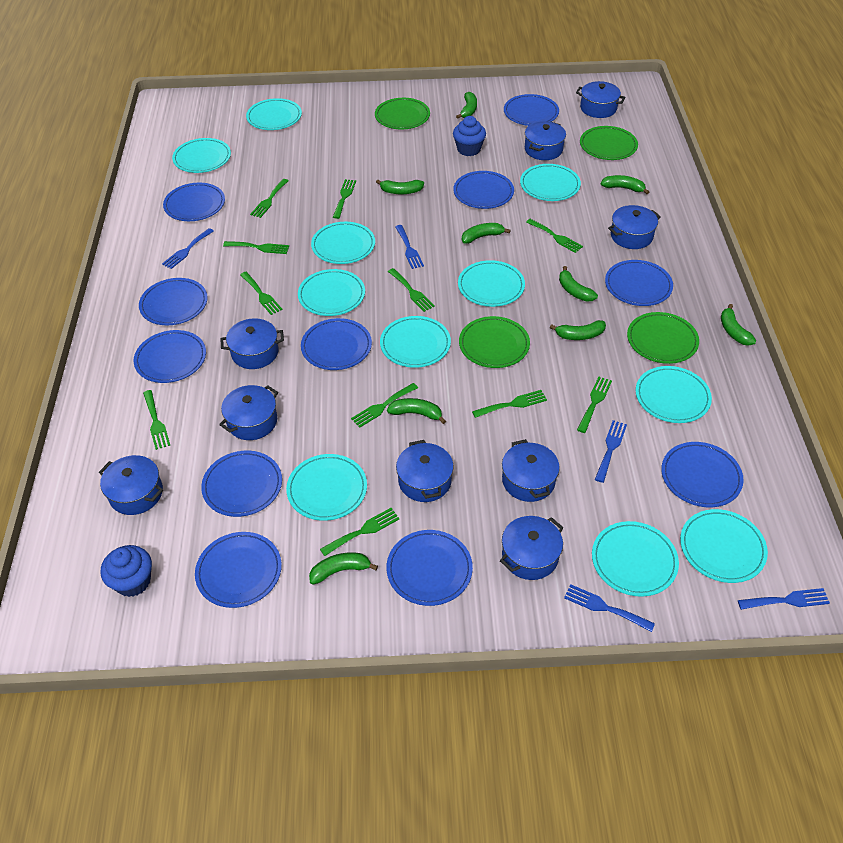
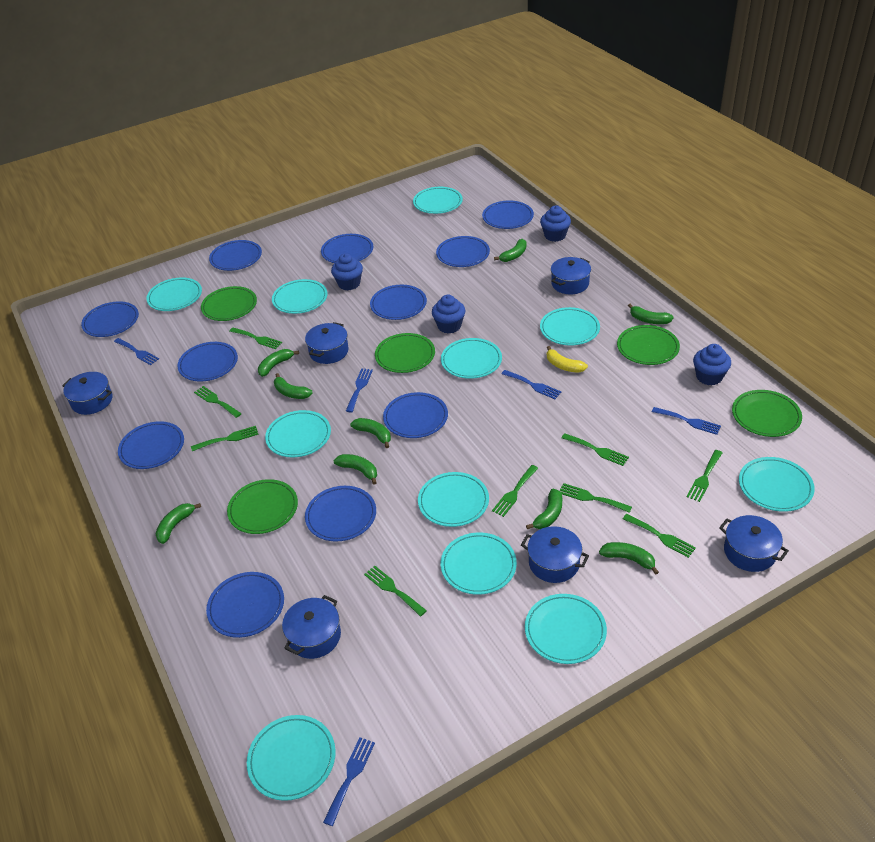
blue cupcake: 2 -> 4
blue pot: 9 -> 6
green fork: 11 -> 9
green plate: 4 -> 5
yellow banana: 0 -> 1

